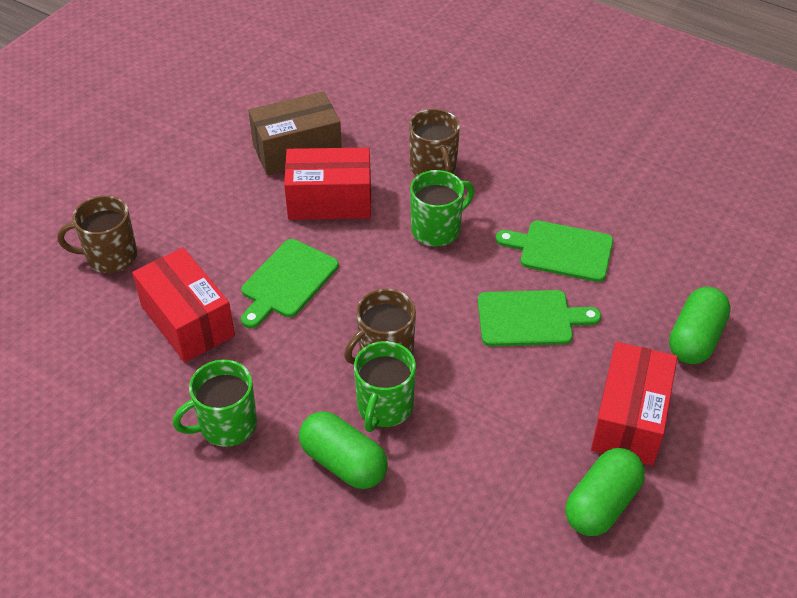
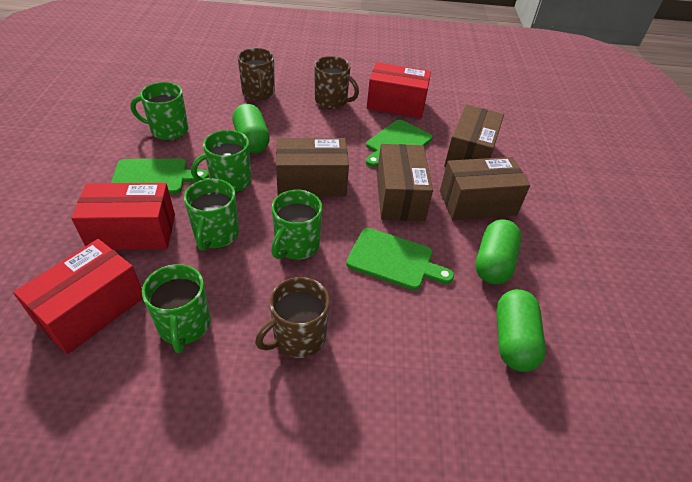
brown box: 1 -> 4
green mug: 3 -> 5

